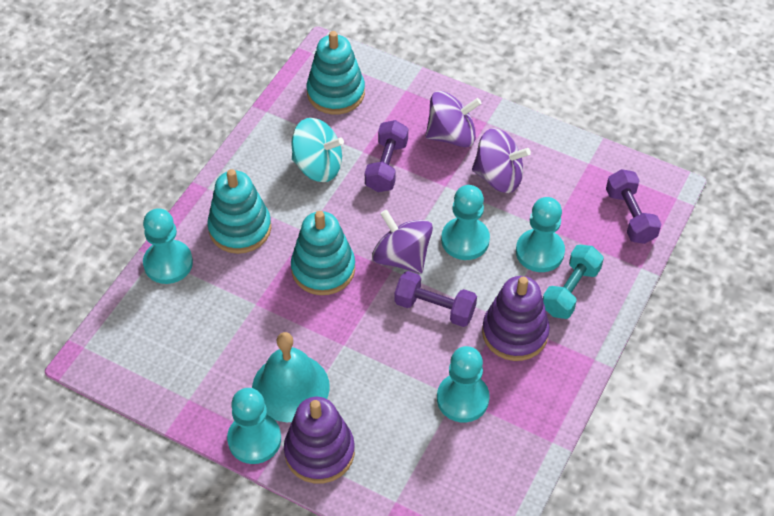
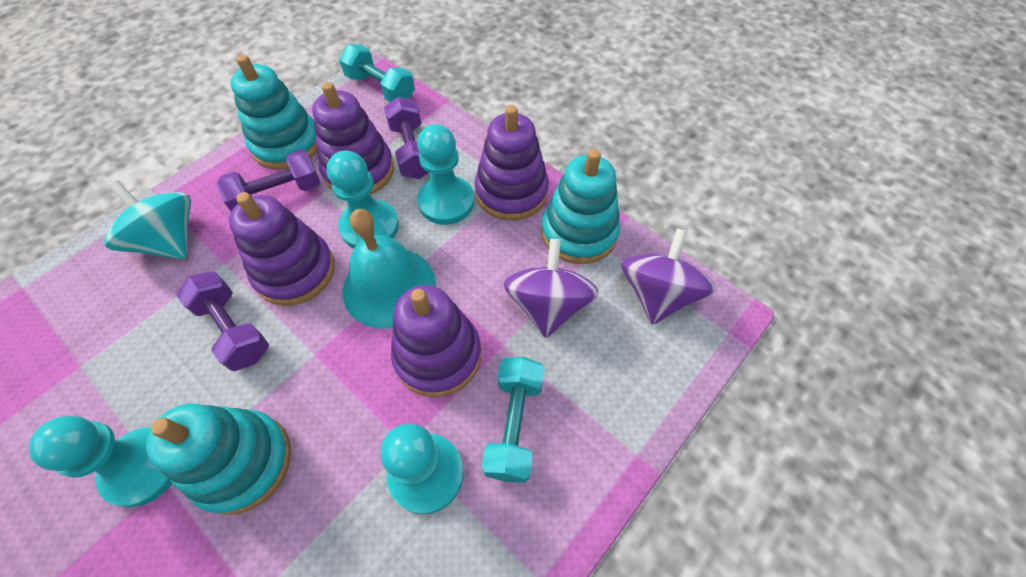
purple spinning top: 3 -> 2
purple stacking toy: 2 -> 4
turquoise dumbbell: 1 -> 2
turquoise pawn: 5 -> 4

